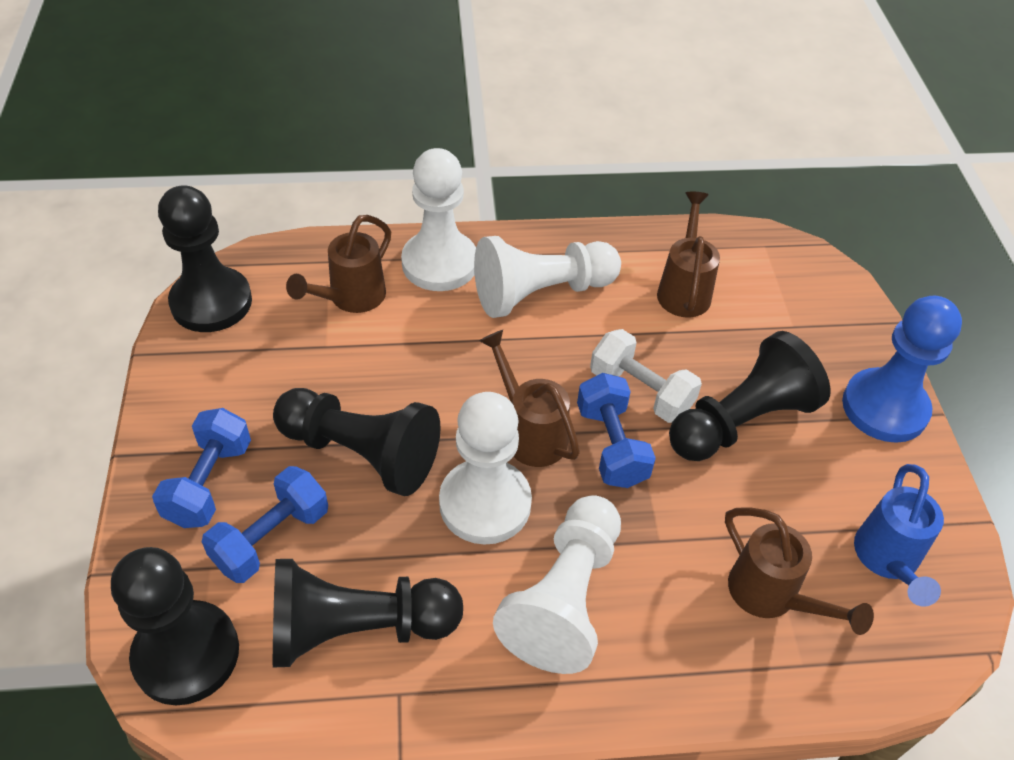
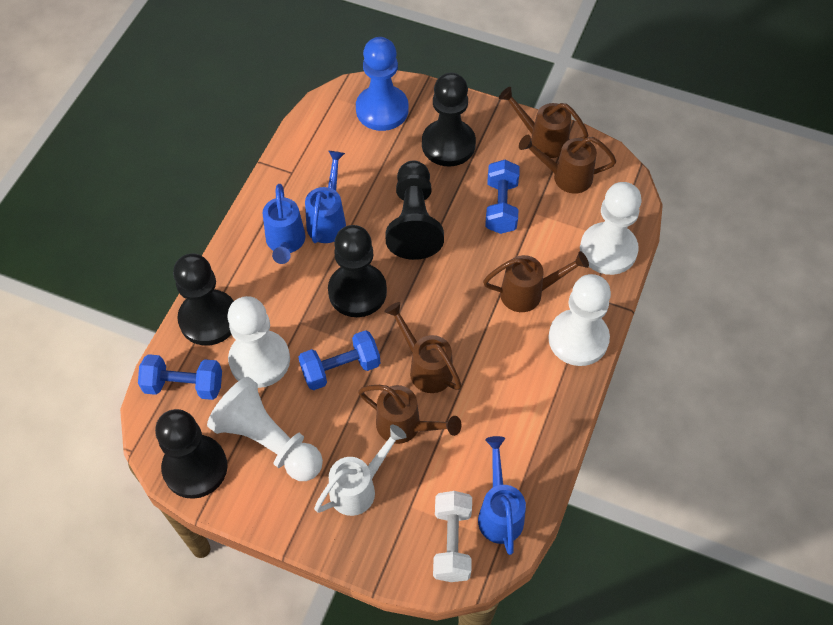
blue watering can: 1 -> 3
brown watering can: 4 -> 5
white watering can: 0 -> 1

